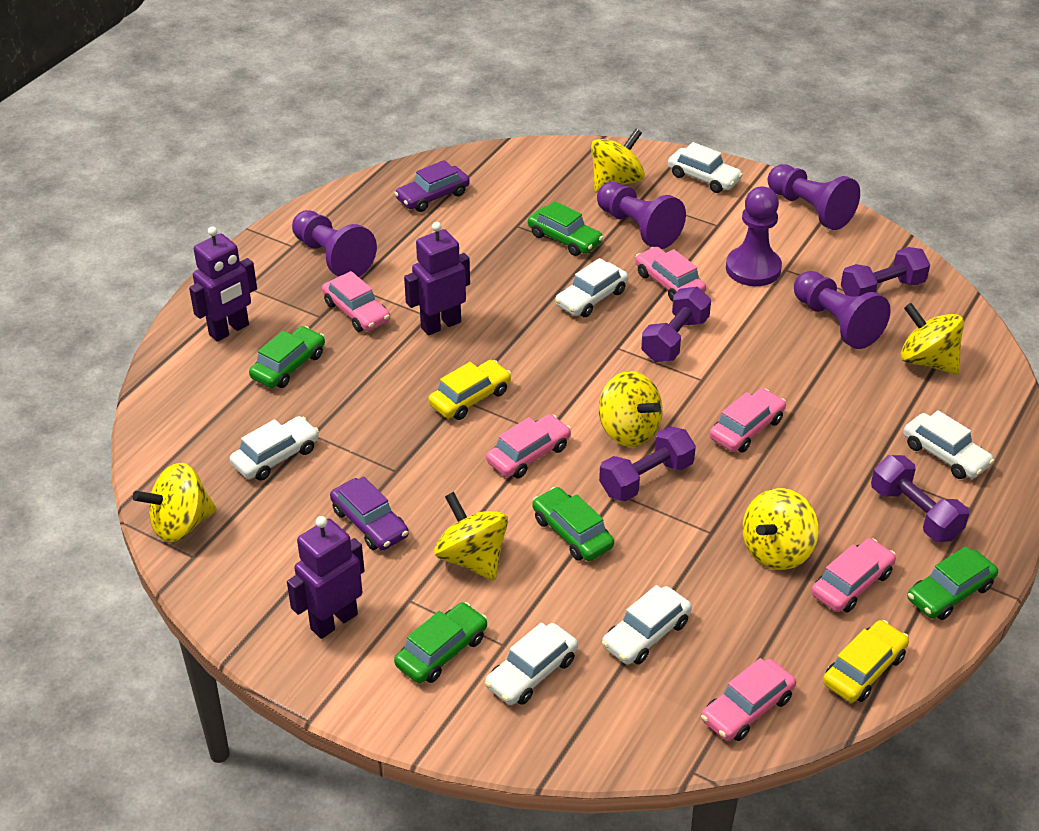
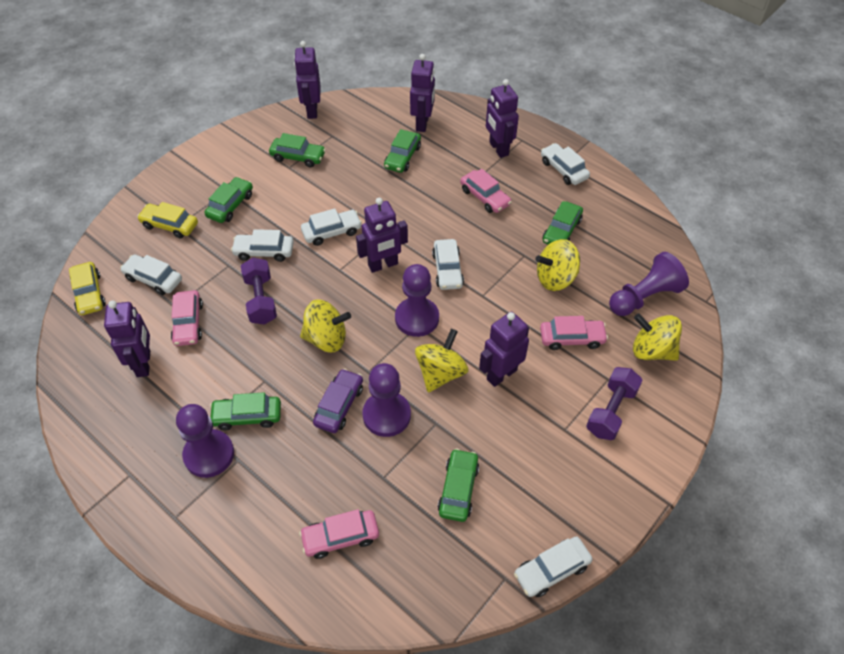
green car: 5 -> 6
pink car: 6 -> 4
purple car: 2 -> 1
purple dumbbell: 4 -> 2
purple pawn: 5 -> 4
purple robot: 3 -> 6
yellow spinning top: 6 -> 4

